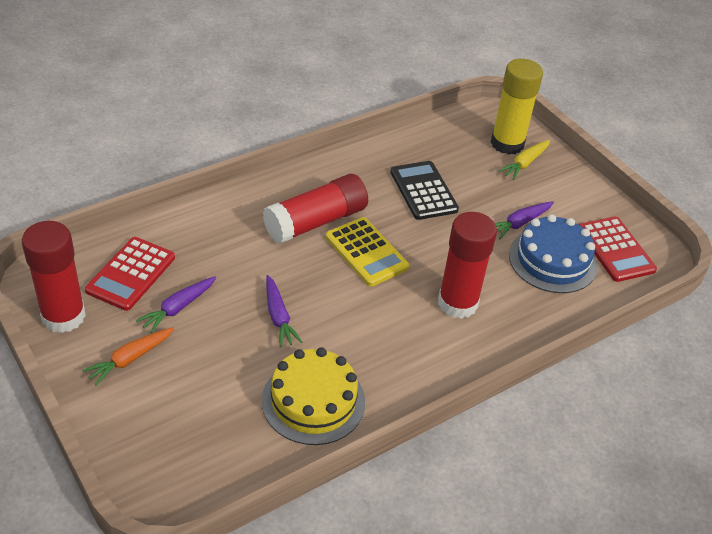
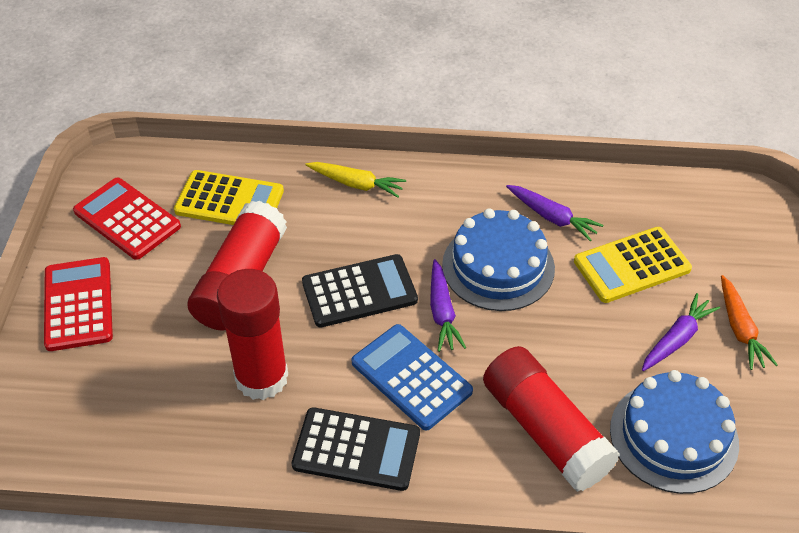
black calculator: 1 -> 2
blue cake: 1 -> 2
blue calculator: 0 -> 1
yellow cake: 1 -> 0
yellow calculator: 1 -> 2
yellow glue stick: 1 -> 0

